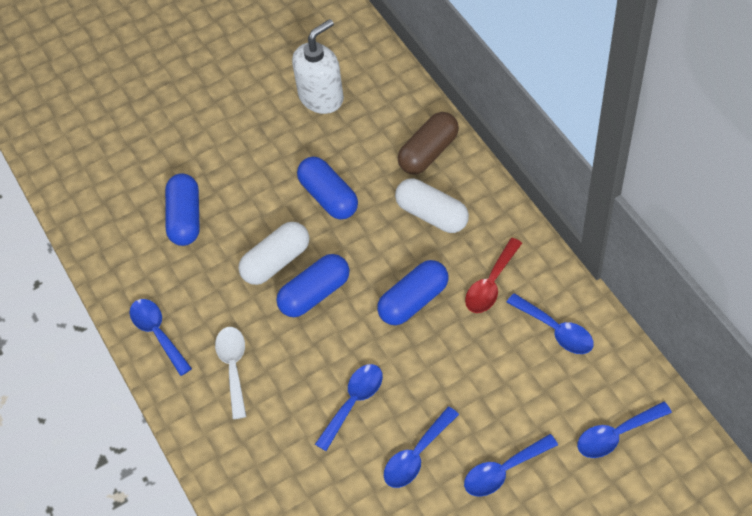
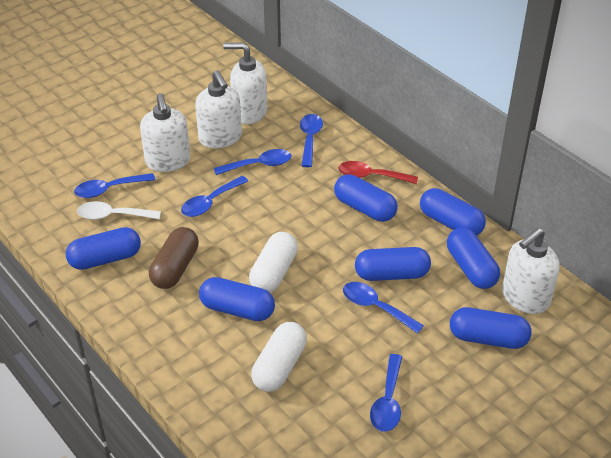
blue capsule: 4 -> 7
white soap dispenser: 1 -> 4

